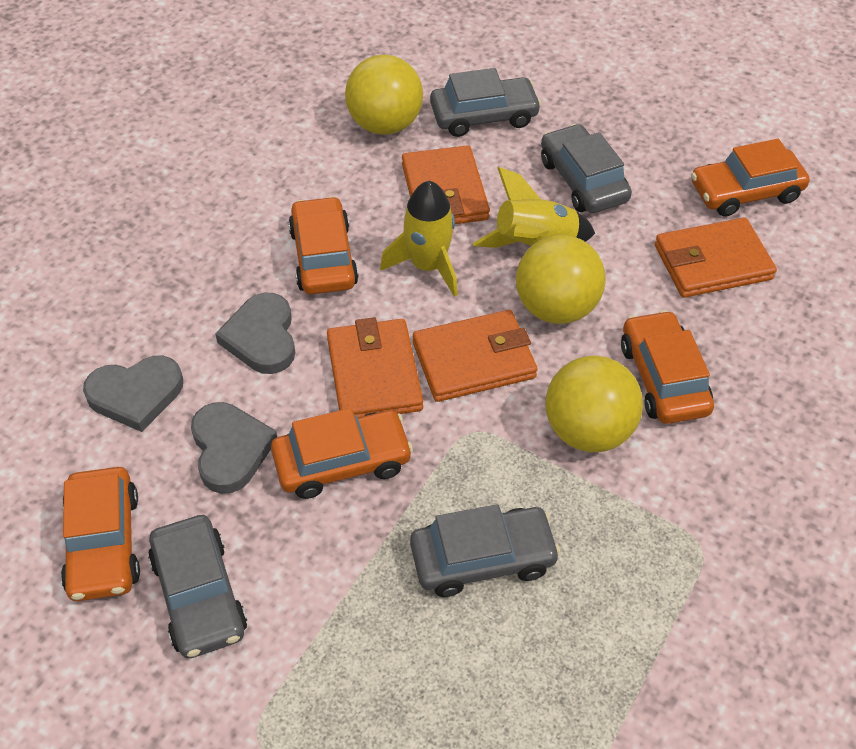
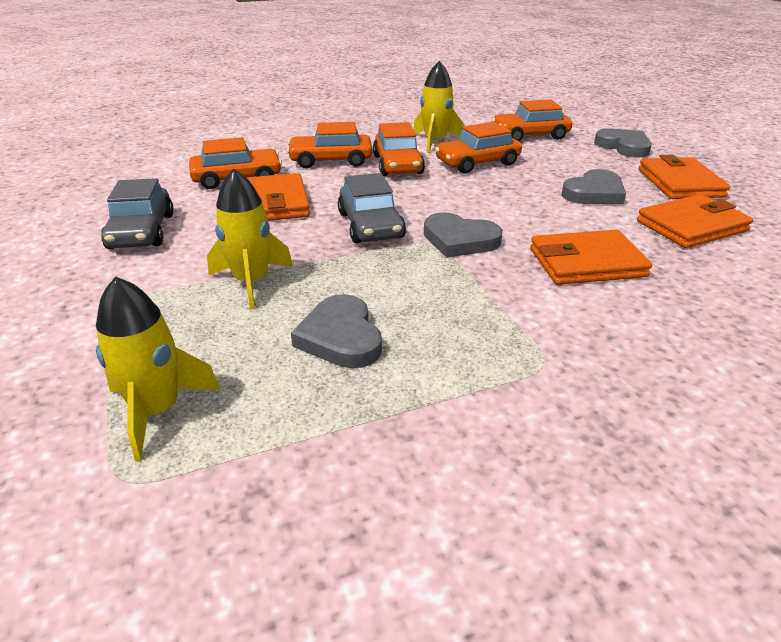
grey car: 4 -> 2
grey heart: 3 -> 4
yellow ball: 3 -> 0
yellow rocket: 2 -> 3

